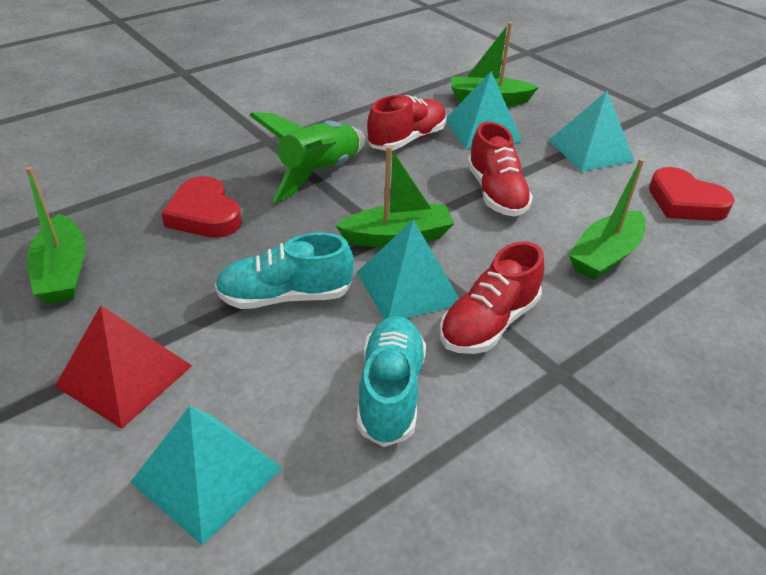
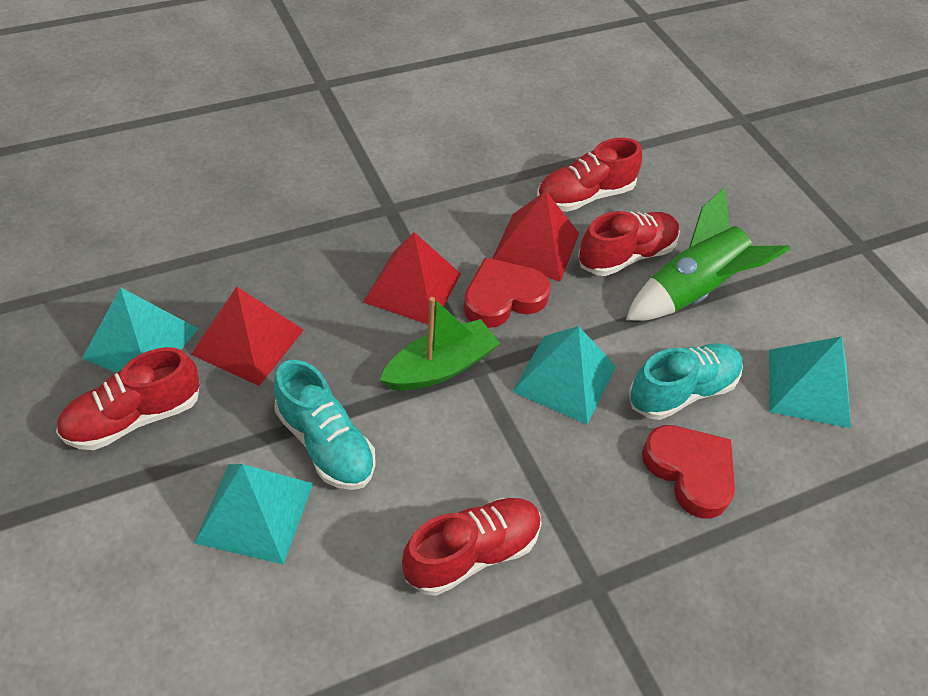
green boat: 4 -> 1
red pyramid: 1 -> 3
red shoe: 3 -> 4

